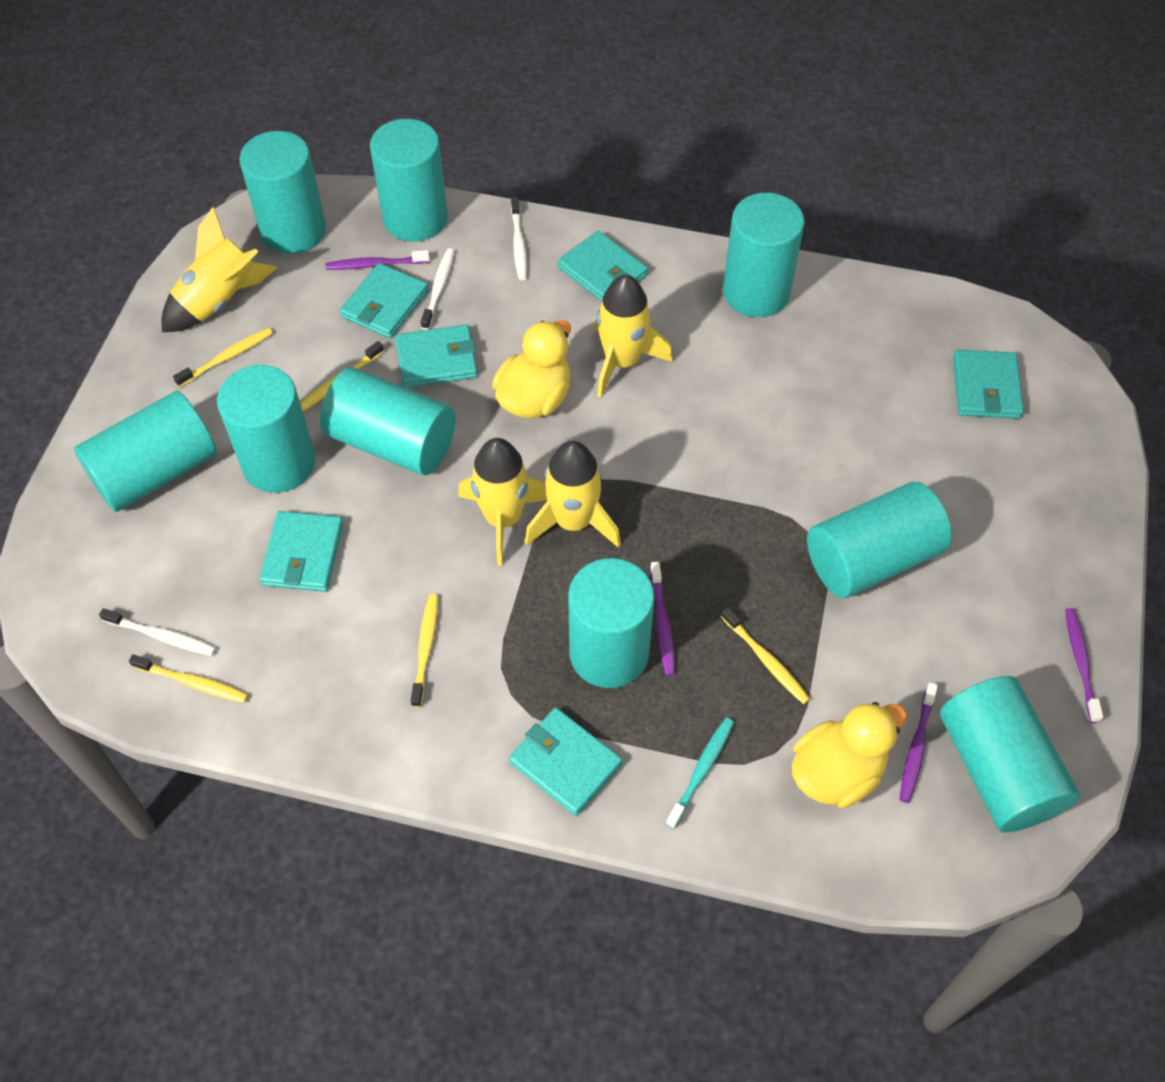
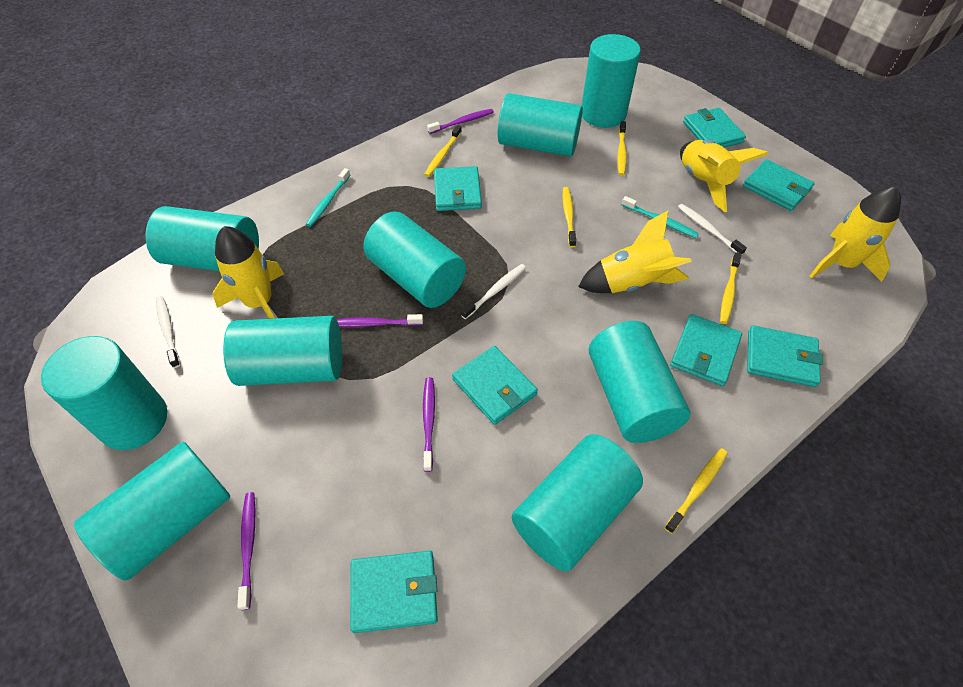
turquoise toothbrush: 1 -> 2
turquoise wallet: 6 -> 7
yellow duck: 2 -> 0

